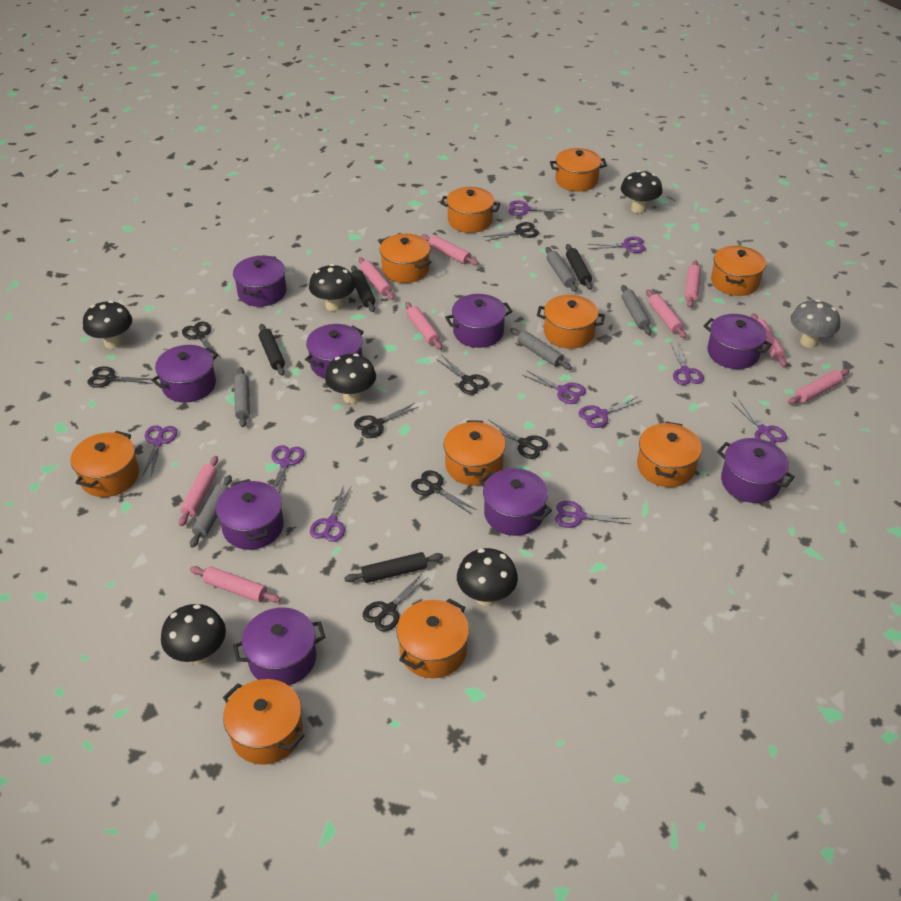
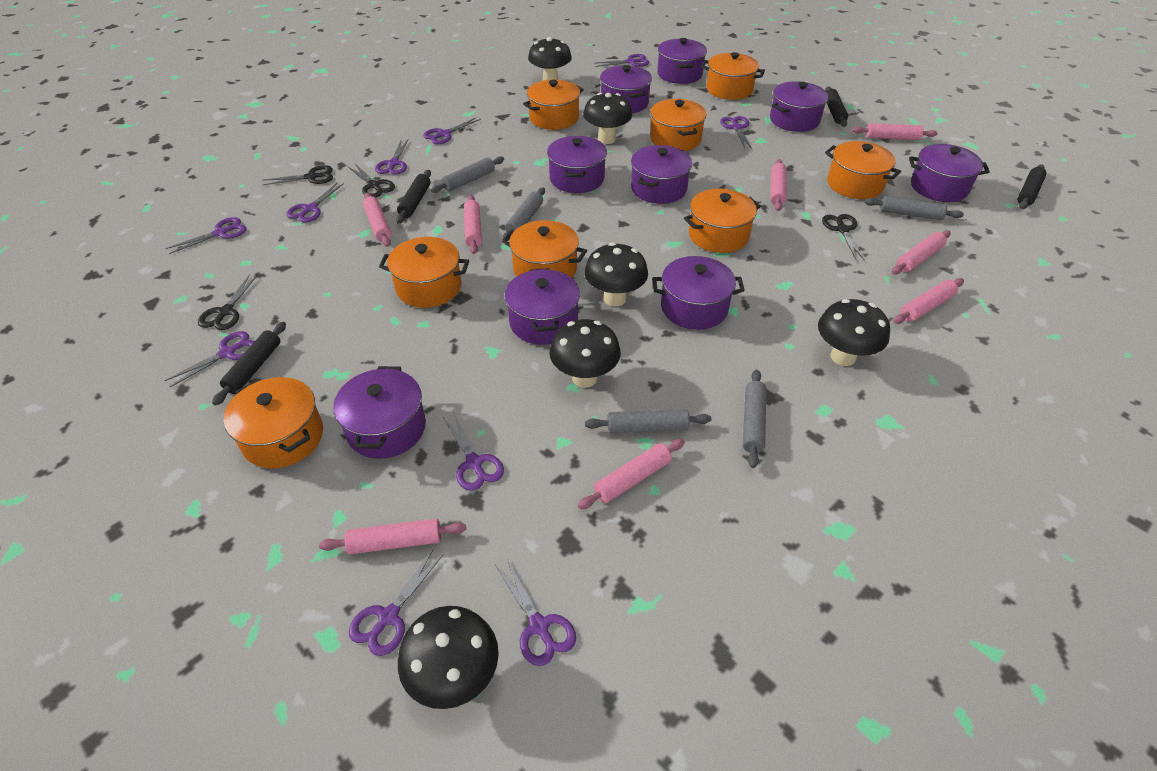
black scissors: 8 -> 4
grey mushroom: 1 -> 0
orange pot: 10 -> 8
pink rolling pin: 9 -> 8

